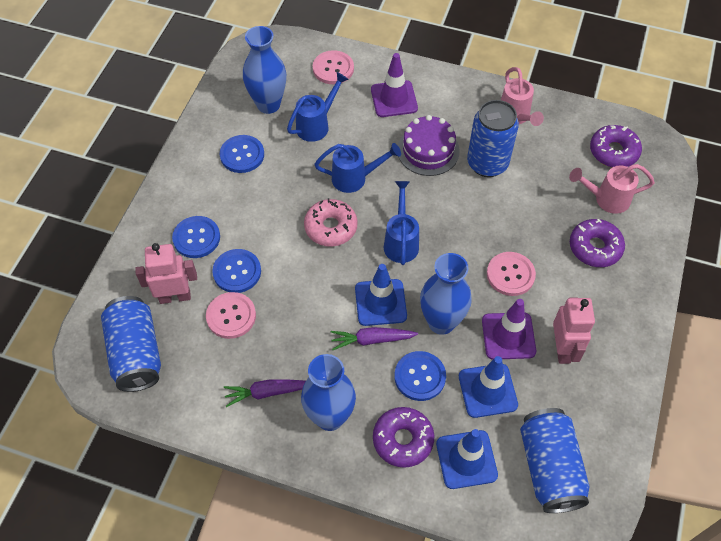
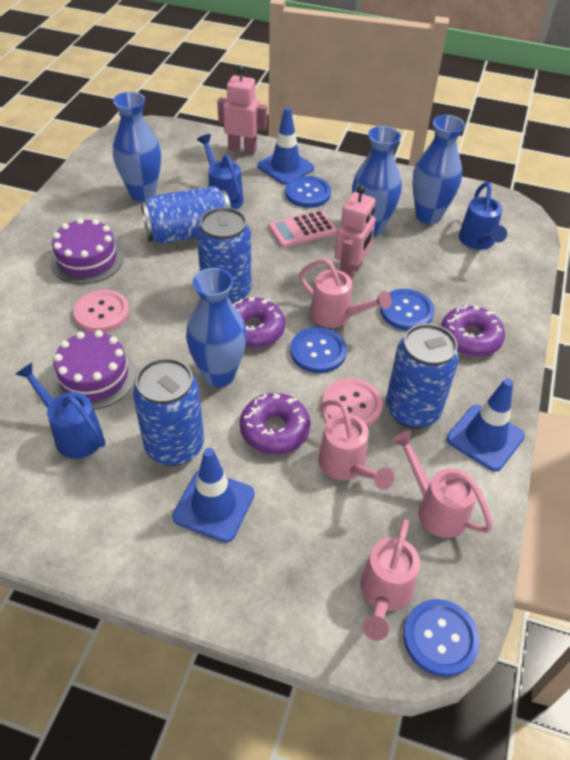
blue can: 3 -> 4
blue vase: 3 -> 4
pink button: 3 -> 2
pink calculator: 0 -> 1
pink donut: 1 -> 0
pink watering can: 2 -> 4
purple cake: 1 -> 2
purple carrot: 2 -> 0
purple traffic cone: 2 -> 0

